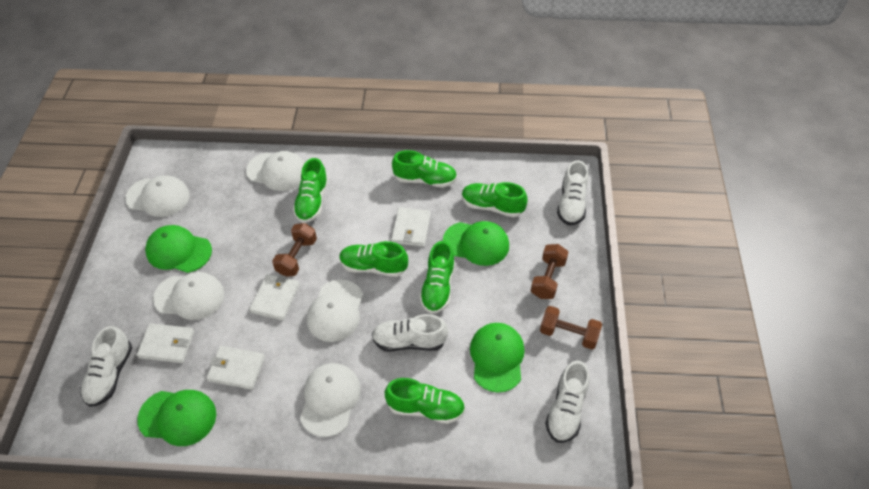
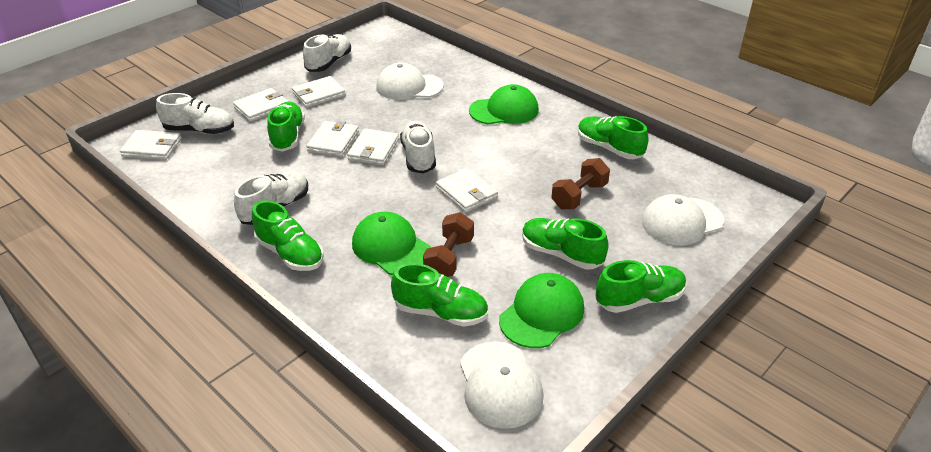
brown dumbbell: 3 -> 2
green cap: 4 -> 3
white cap: 5 -> 3
white wallet: 4 -> 6

